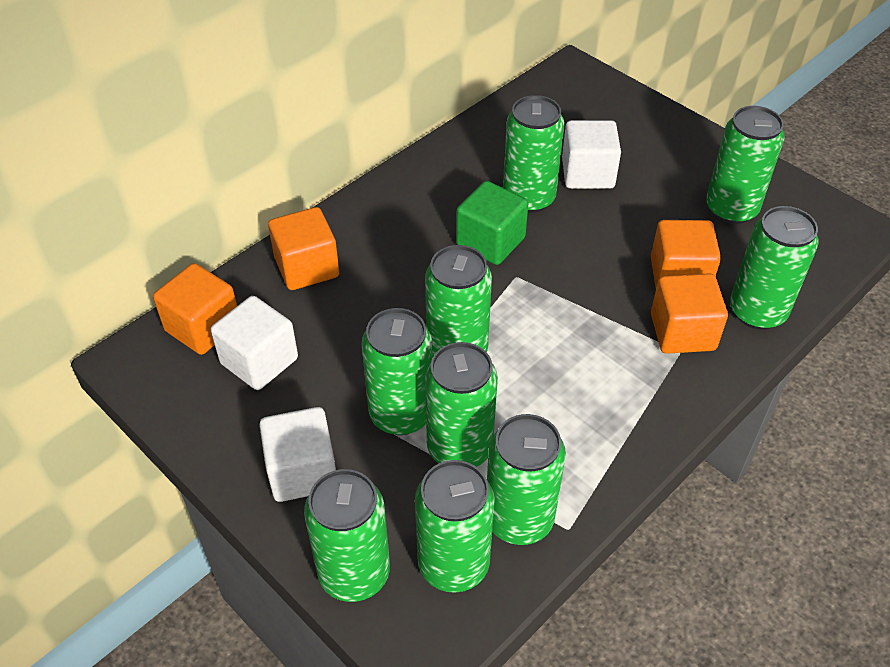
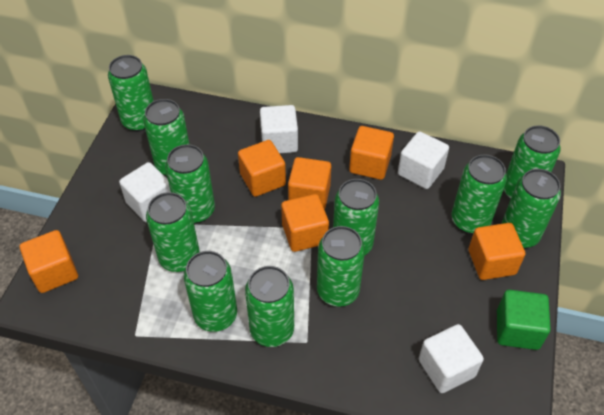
green can: 9 -> 11
orange cube: 4 -> 6
white cube: 3 -> 4

